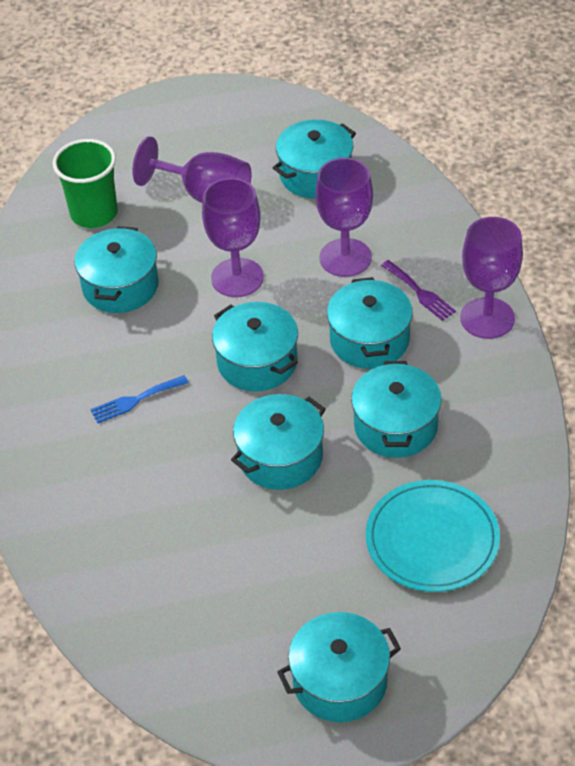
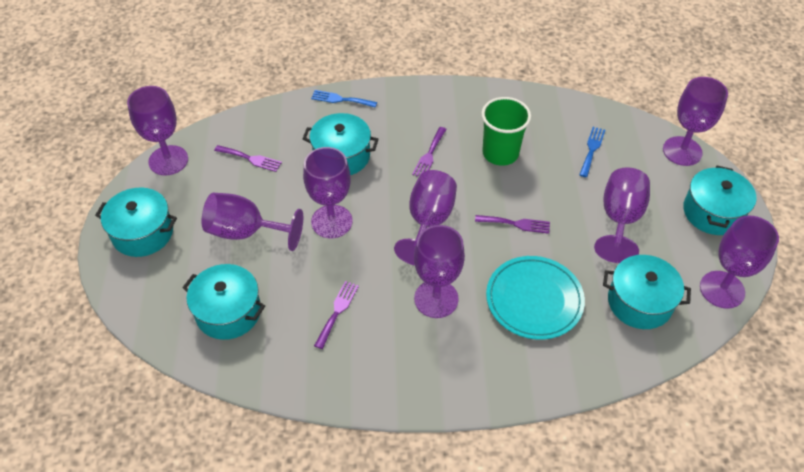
blue fork: 1 -> 2
purple fork: 1 -> 4
purple goblet: 4 -> 8
turquoise pot: 7 -> 5

